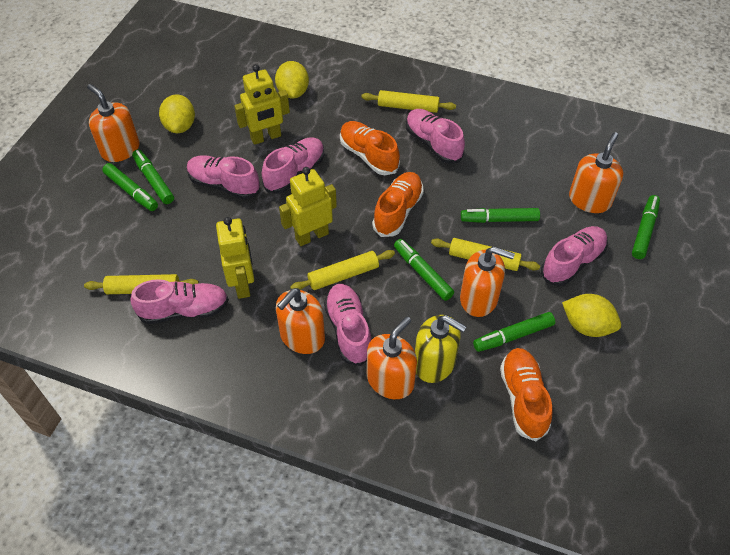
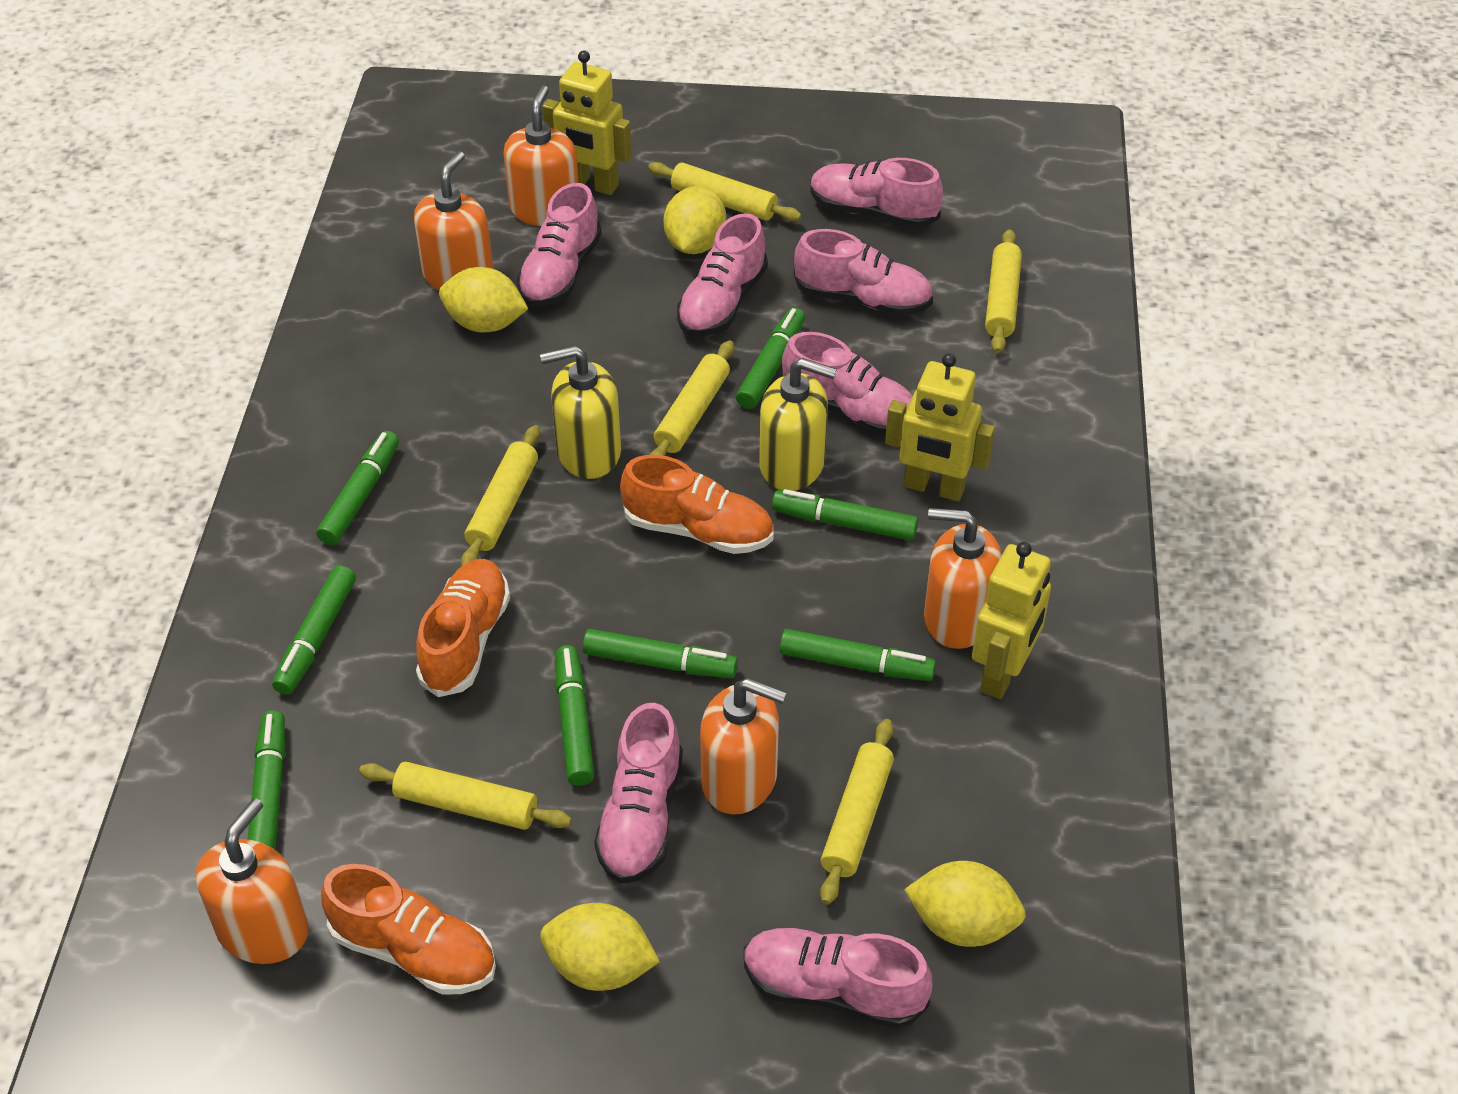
green marker: 6 -> 8
pink shoe: 6 -> 7
yellow lemon: 3 -> 4
yellow rolling pin: 4 -> 6
yellow soap dispenser: 1 -> 2

